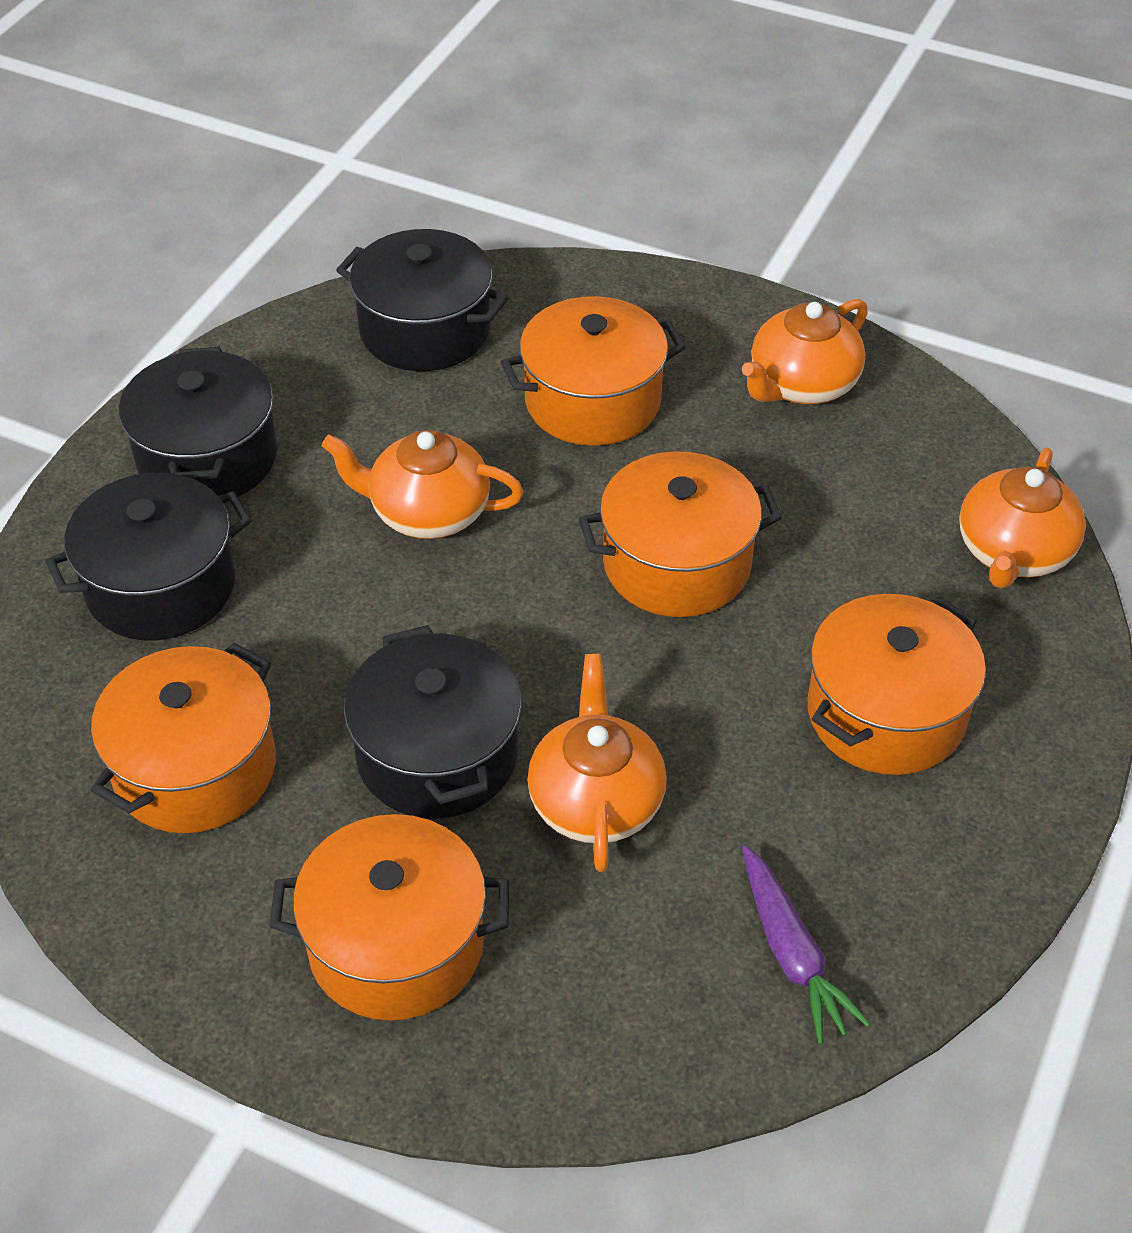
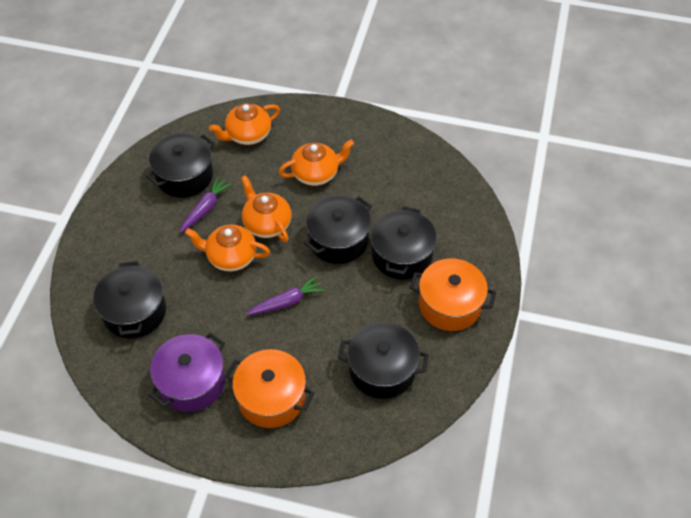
black pot: 4 -> 5
orange pot: 5 -> 2
purple carrot: 1 -> 2
purple pot: 0 -> 1

